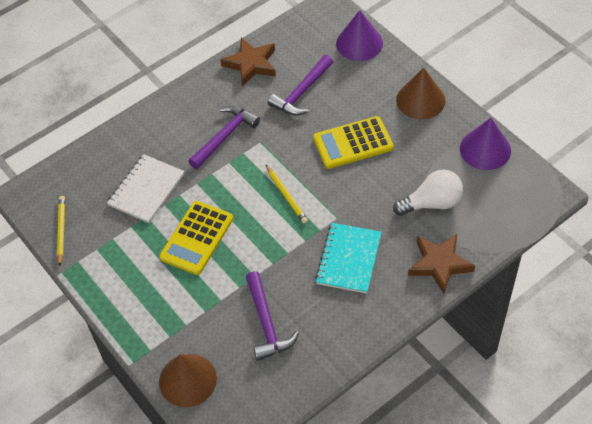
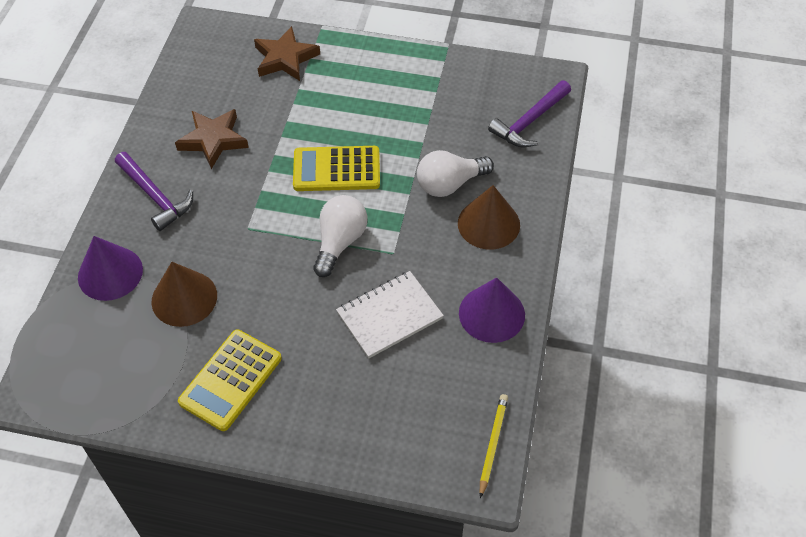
purple hammer: 3 -> 2
turquoise notebook: 1 -> 0
white light bulb: 1 -> 2
yellow pencil: 2 -> 1

